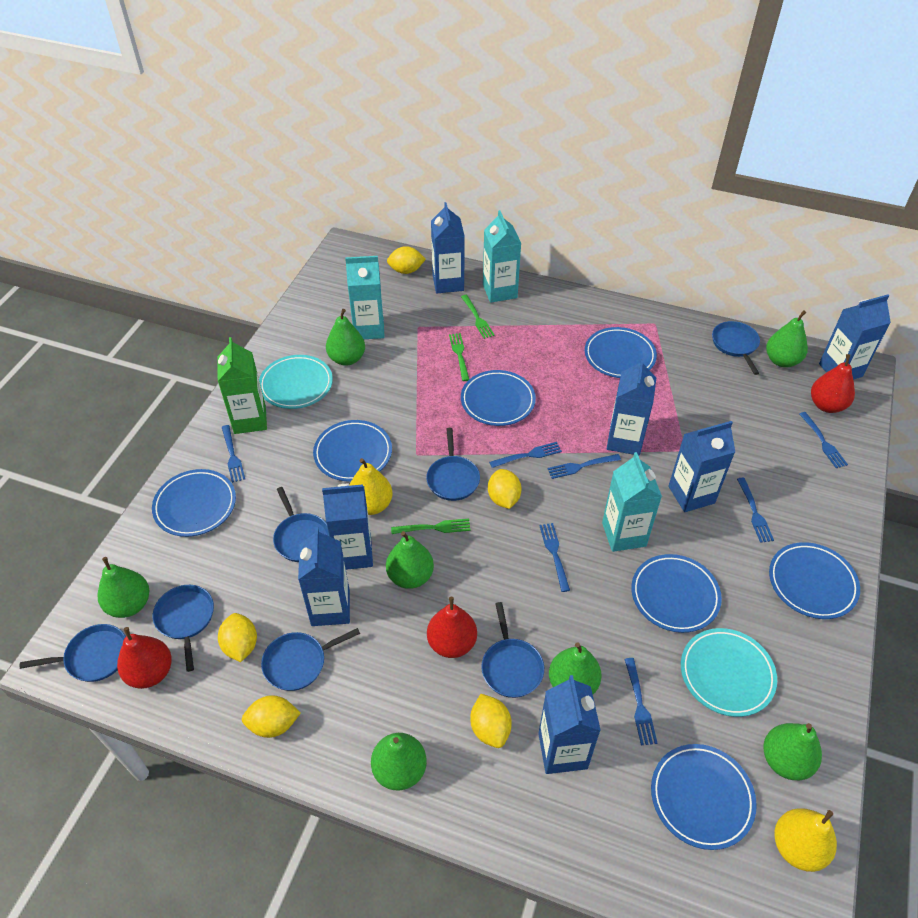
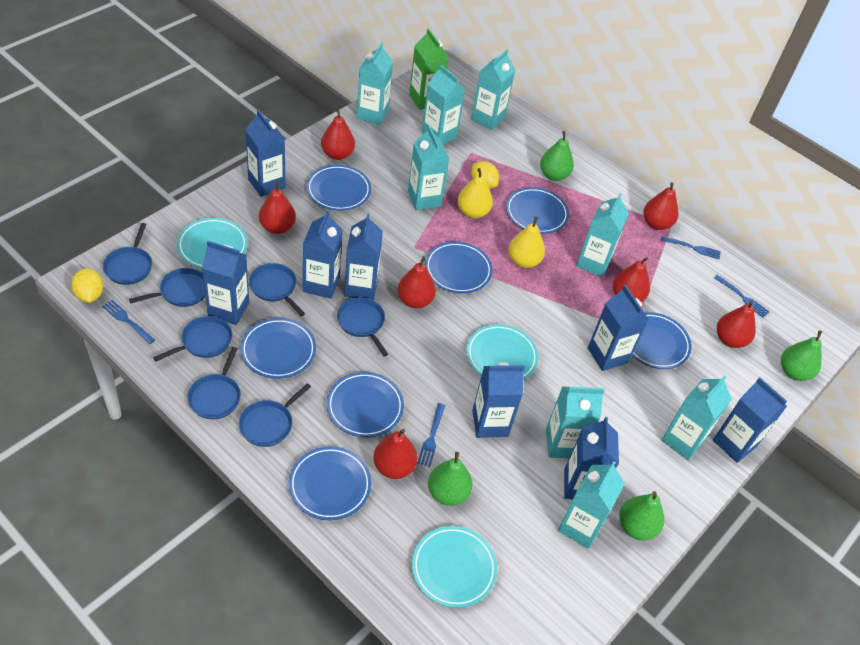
blue carton: 7 -> 8
blue fork: 7 -> 4
green fork: 3 -> 0
green pear: 7 -> 4
red pear: 3 -> 7
turquoise carton: 3 -> 8
turquoise plate: 2 -> 3
yellow lemon: 5 -> 2

